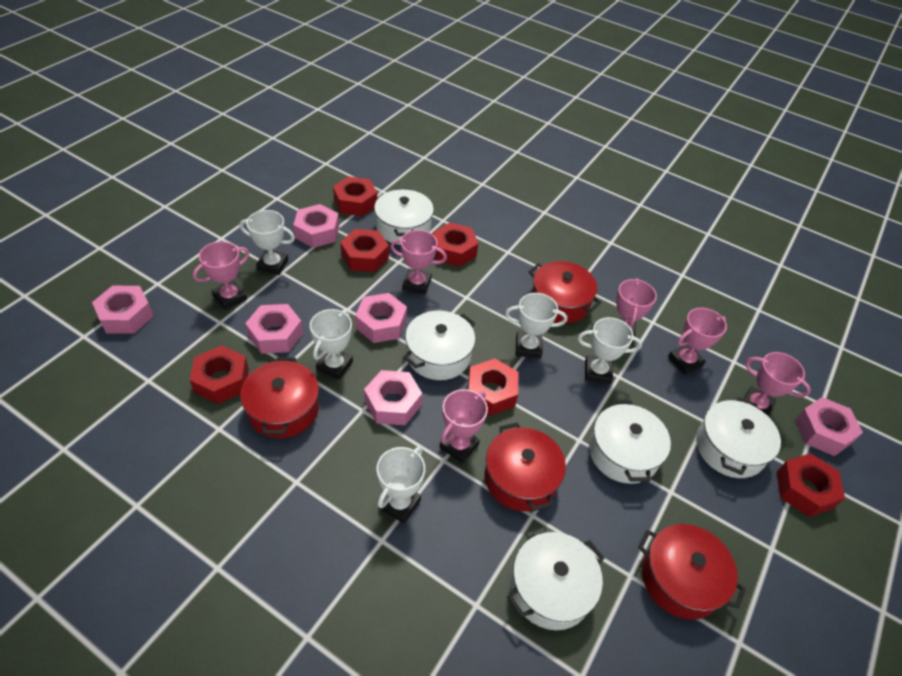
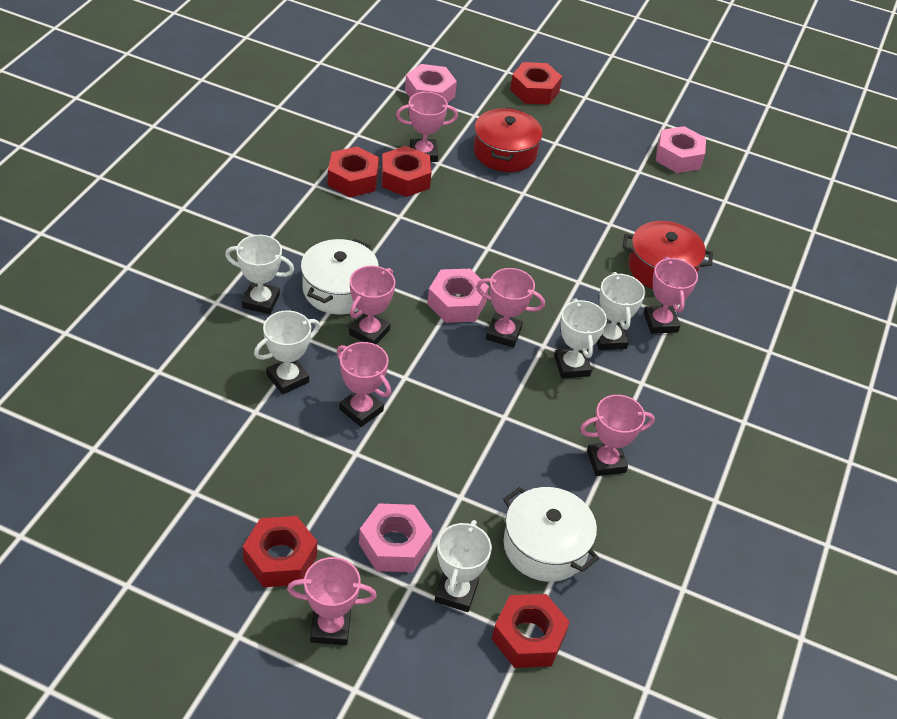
pink nut: 6 -> 4
pink trophy: 6 -> 7
red nut: 6 -> 5
red pot: 4 -> 2
white pot: 5 -> 2

